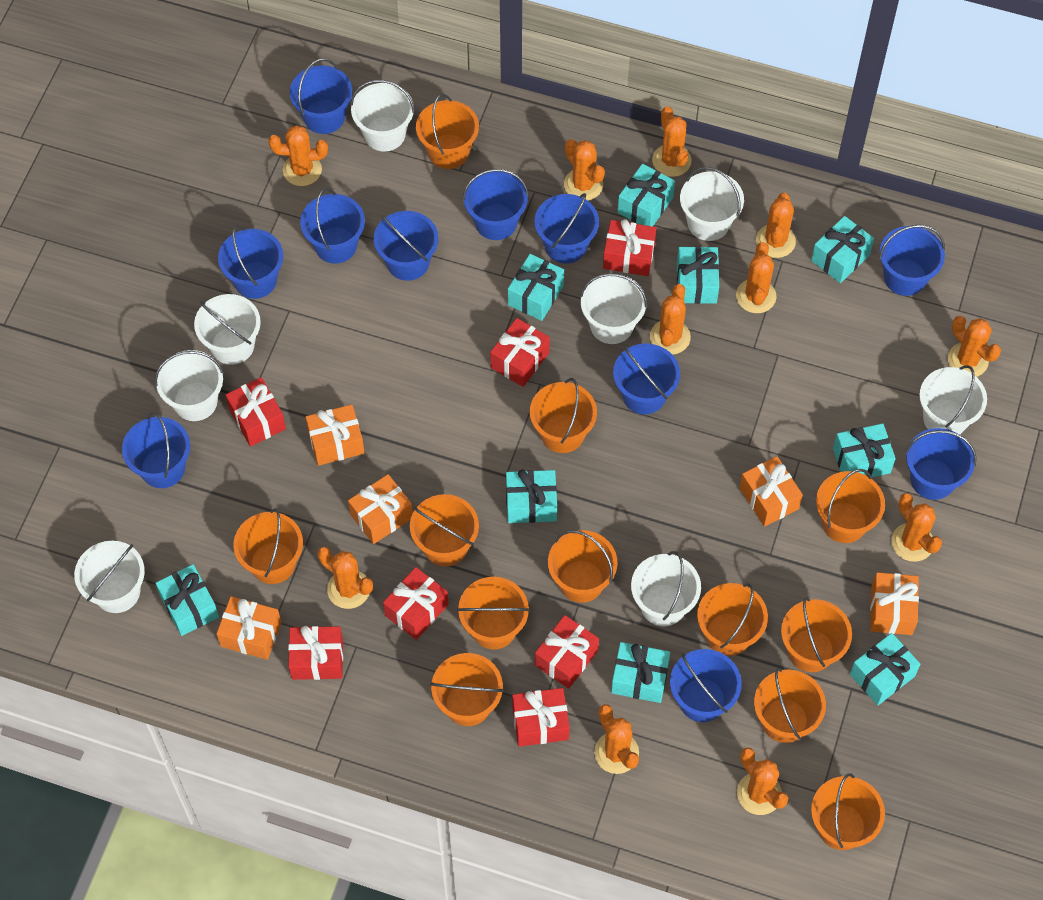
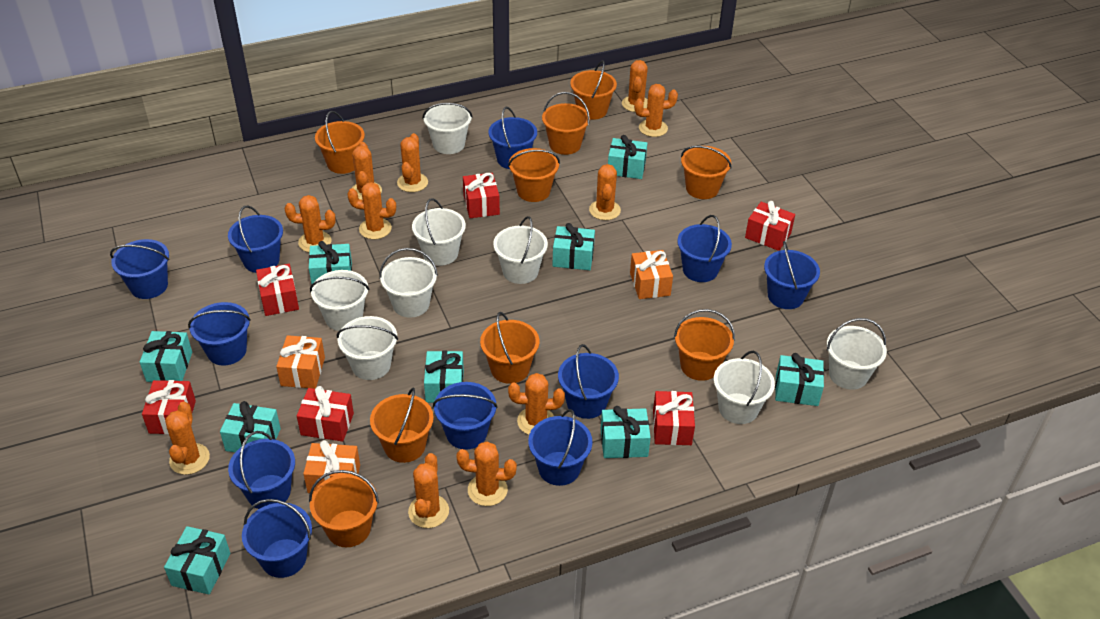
orange bucket: 12 -> 9
orange gift: 5 -> 3
red gift: 7 -> 6

